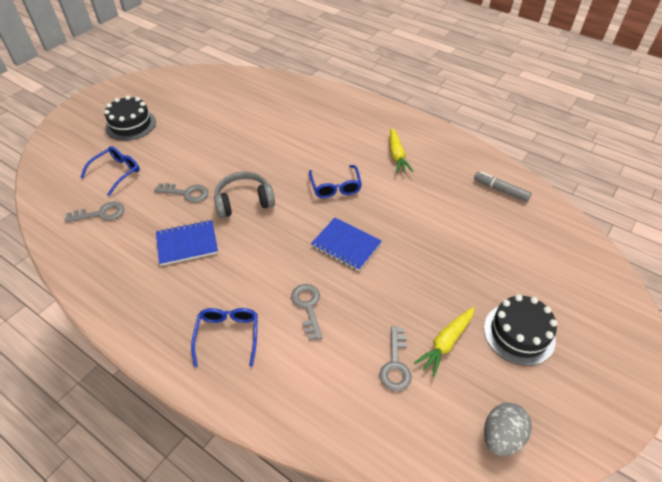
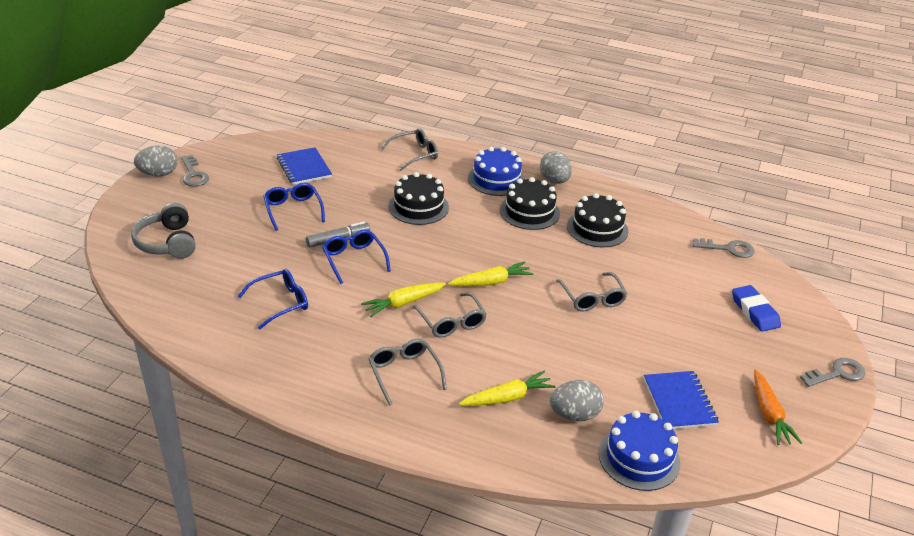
black cake: 2 -> 3
blue cake: 0 -> 2
blue eraser: 0 -> 1
grey egg: 1 -> 3
grey glasses: 0 -> 4
grey key: 4 -> 3
orange carrot: 0 -> 1
yellow carrot: 2 -> 3

